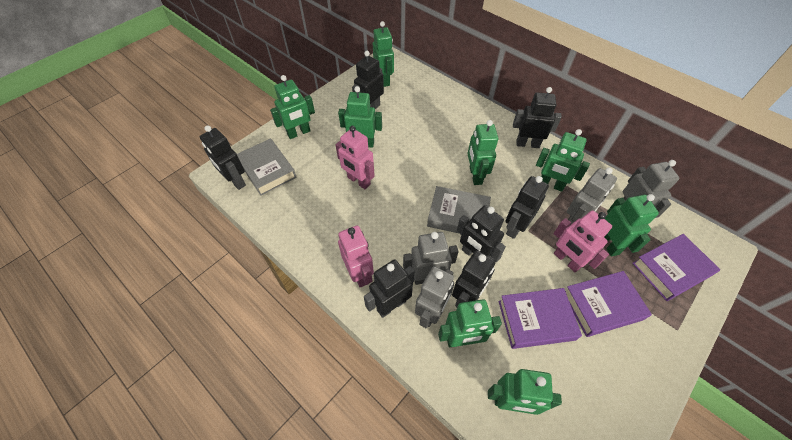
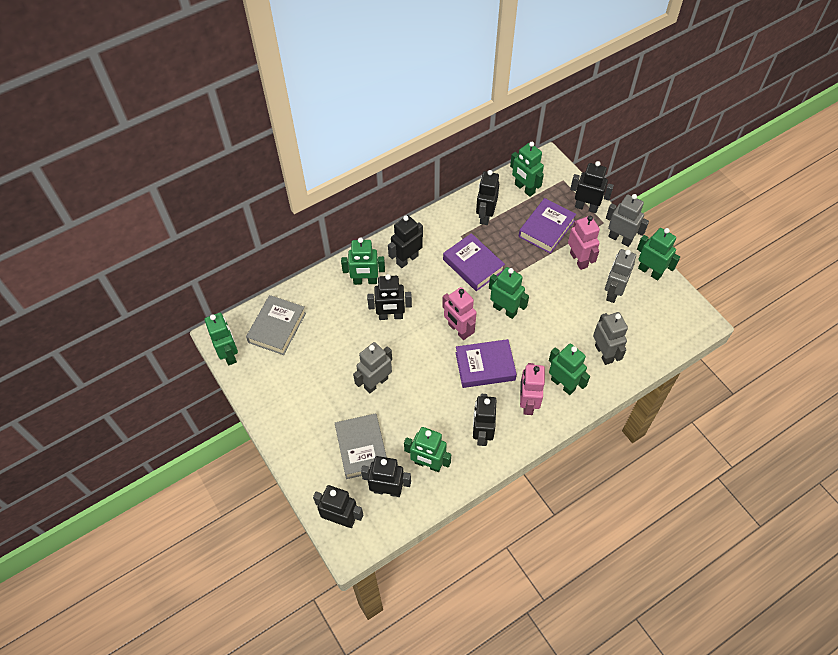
green robot: 8 -> 7

